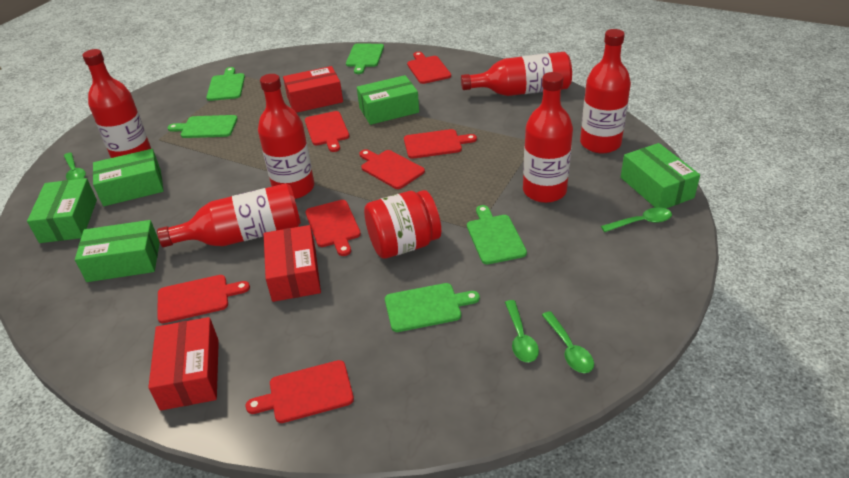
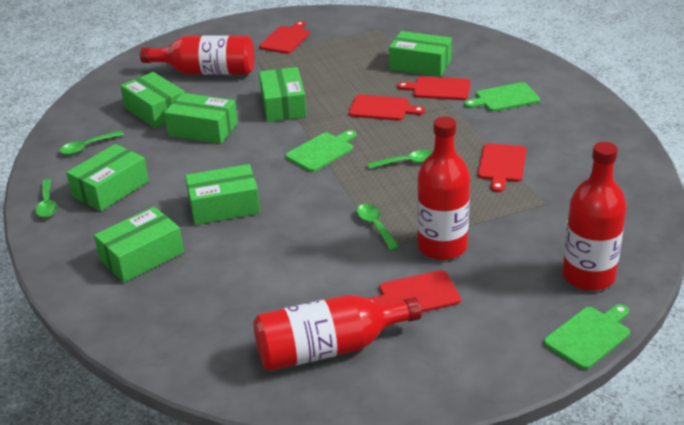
green box: 5 -> 7
green cutting board: 5 -> 3
red bottle: 6 -> 4
red box: 3 -> 0
red cutting board: 7 -> 5
red jar: 1 -> 0

